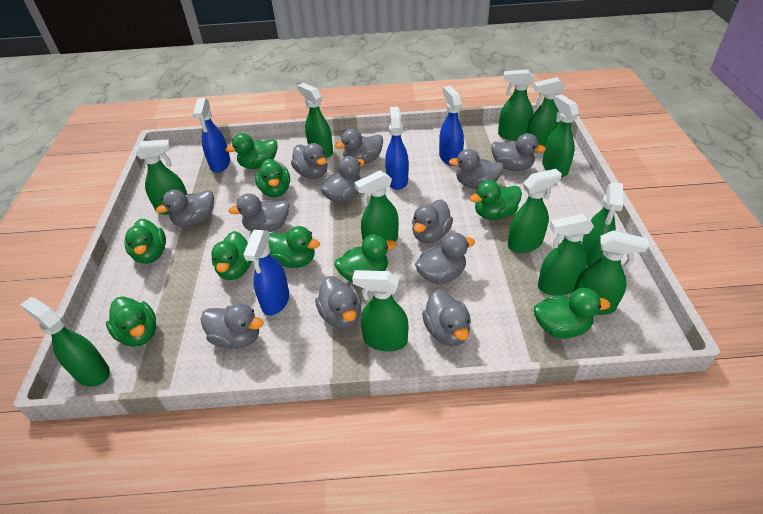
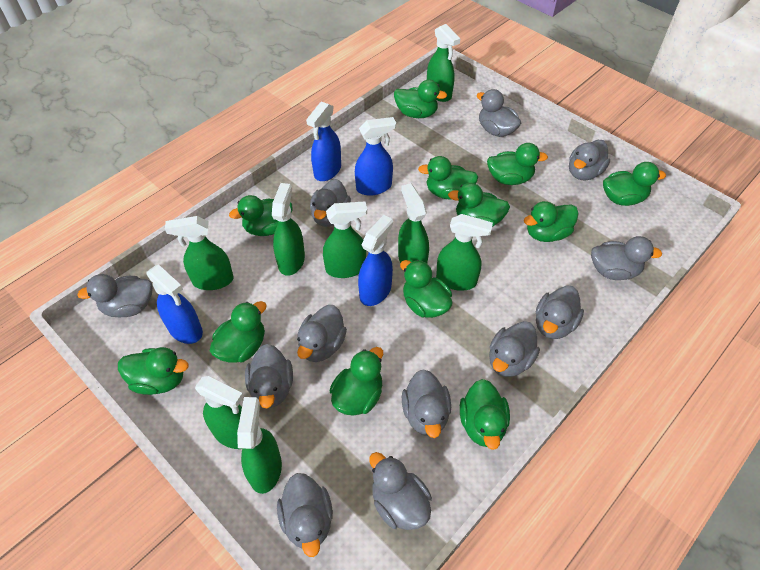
green duck: 9 -> 12
green spray bottle: 12 -> 8

